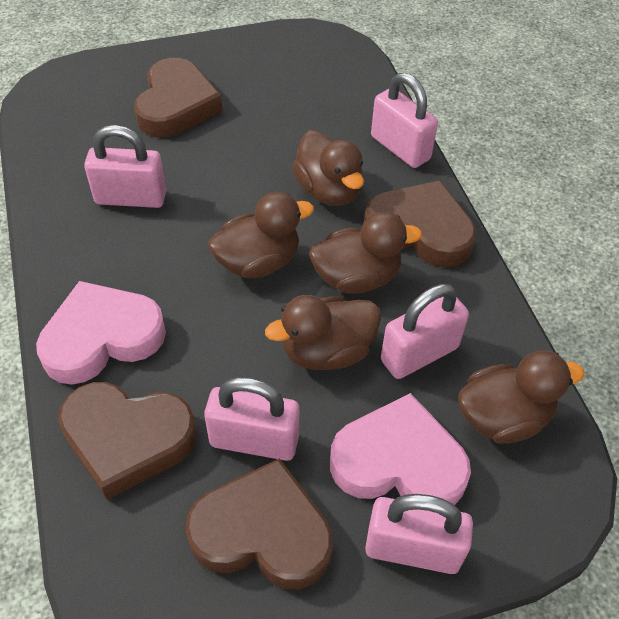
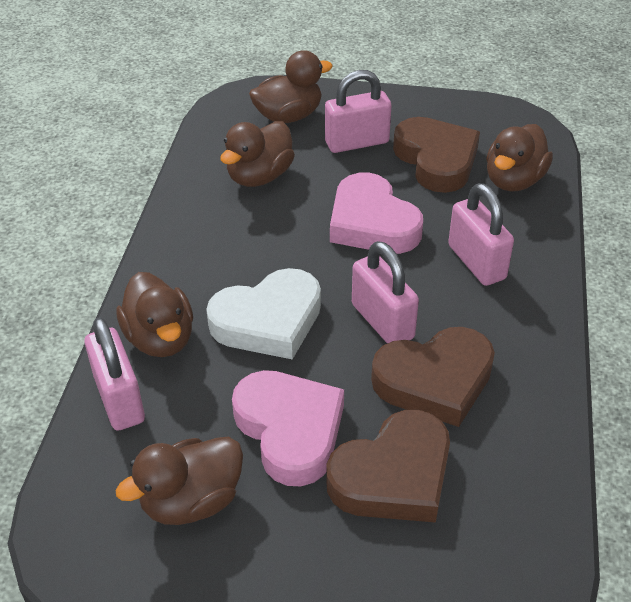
brown heart: 4 -> 3
pink padlock: 5 -> 4
white heart: 0 -> 1

